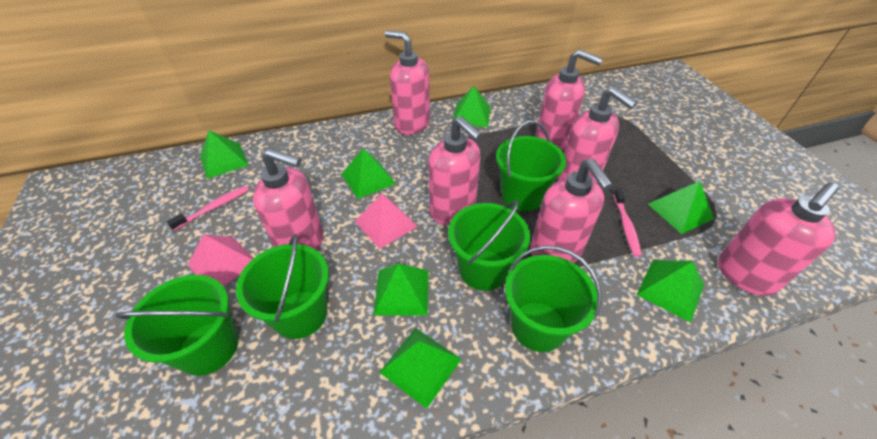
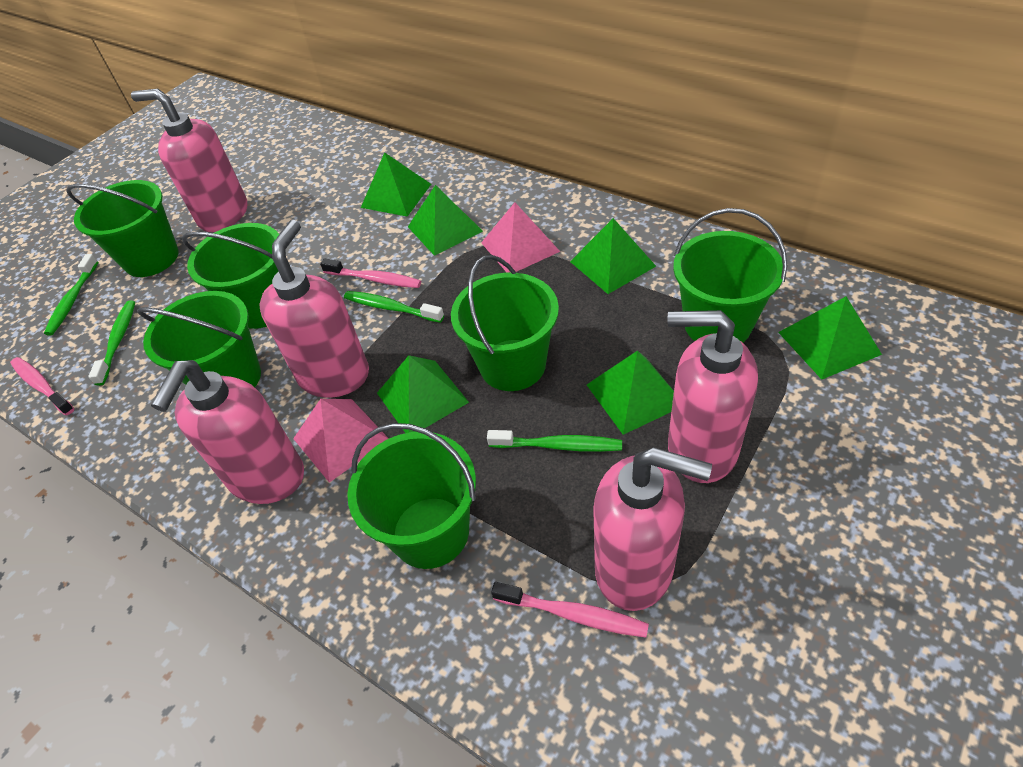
green bucket: 5 -> 6
green pyramid: 7 -> 6
green toothbrush: 0 -> 4
pink soap dispenser: 7 -> 5
pink toothbrush: 2 -> 3

